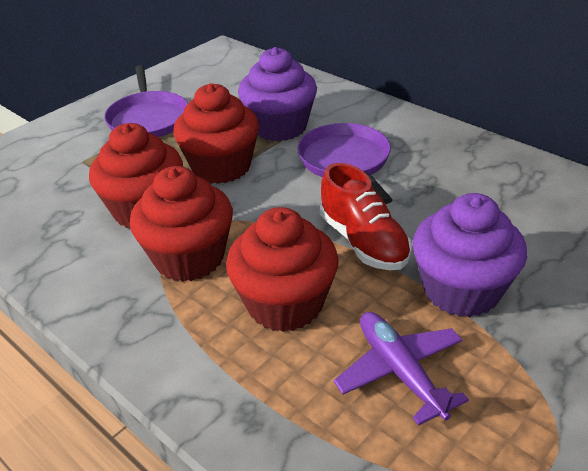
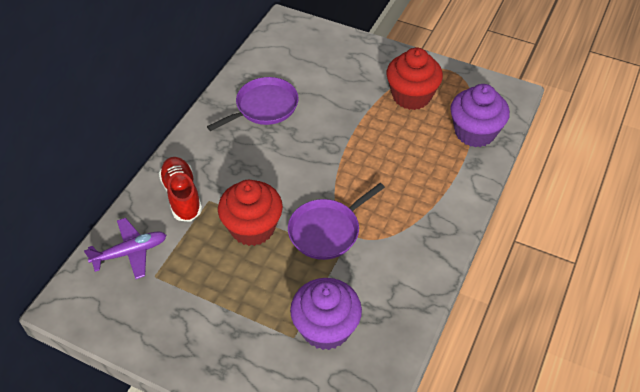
red cupcake: 4 -> 2

